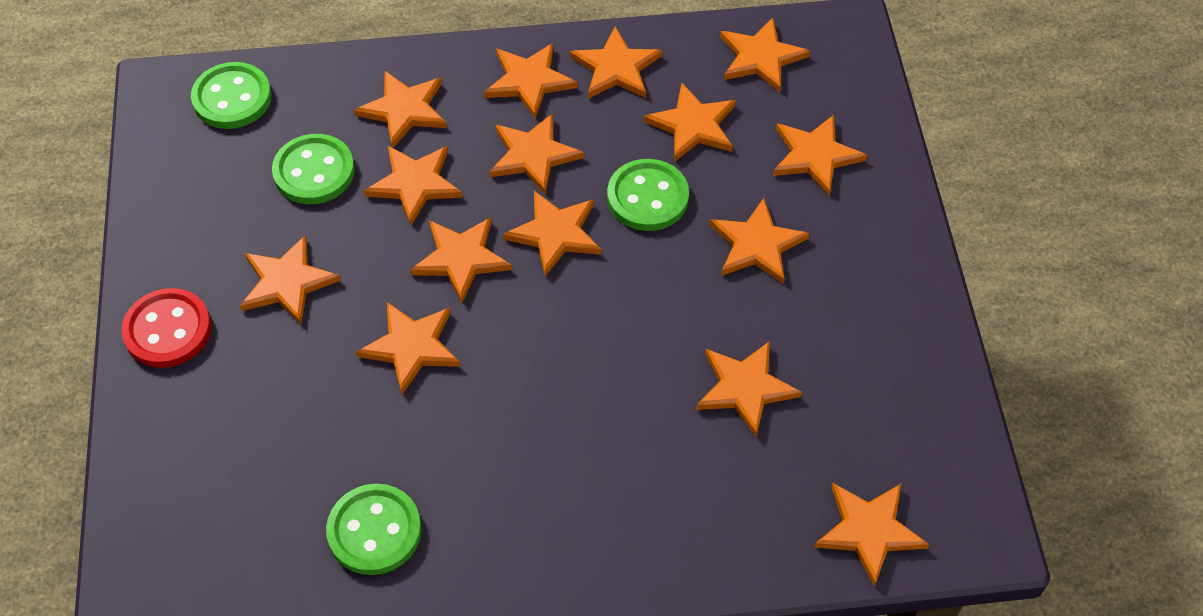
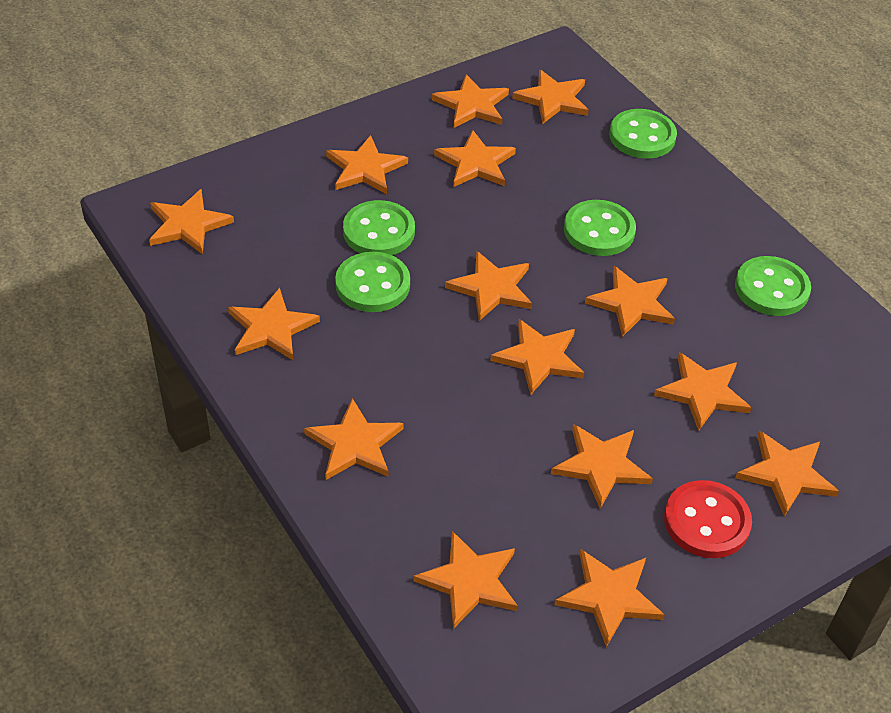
green button: 4 -> 5

